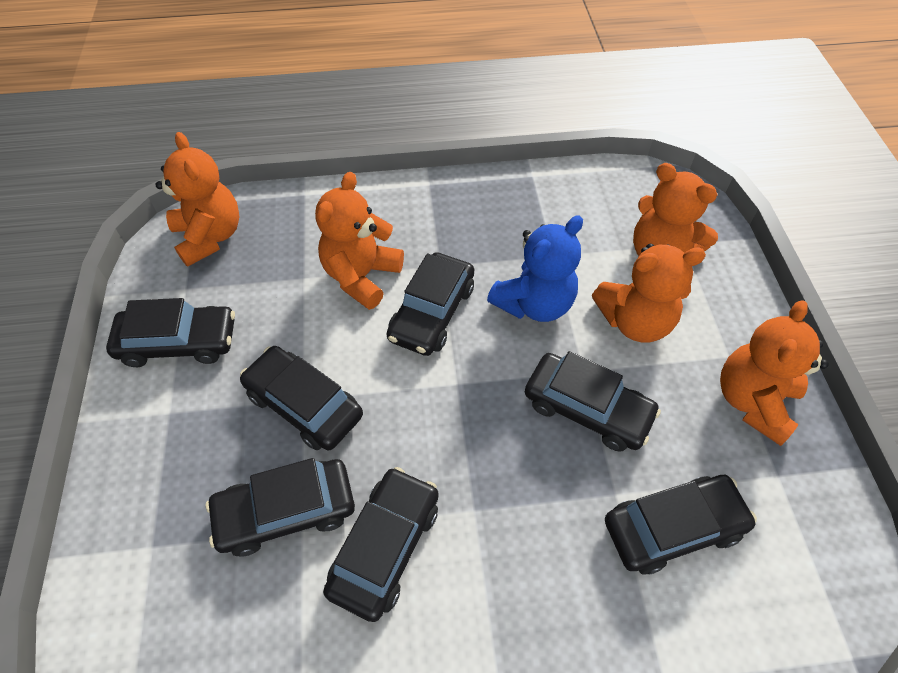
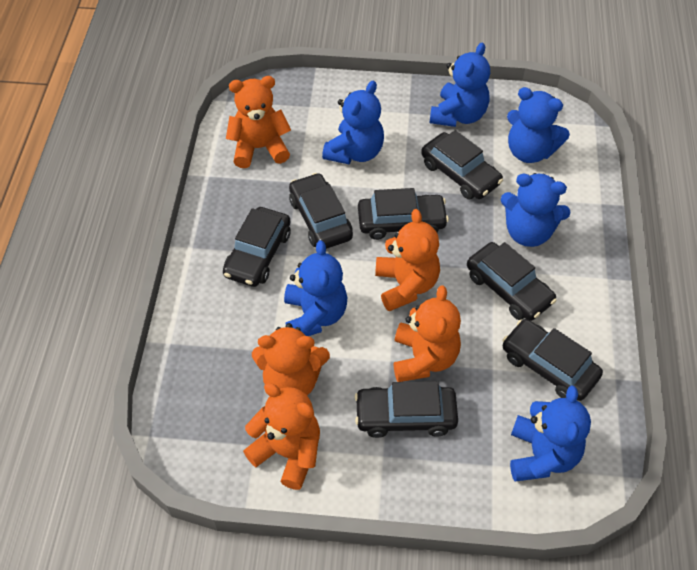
blue teddy bear: 1 -> 6

